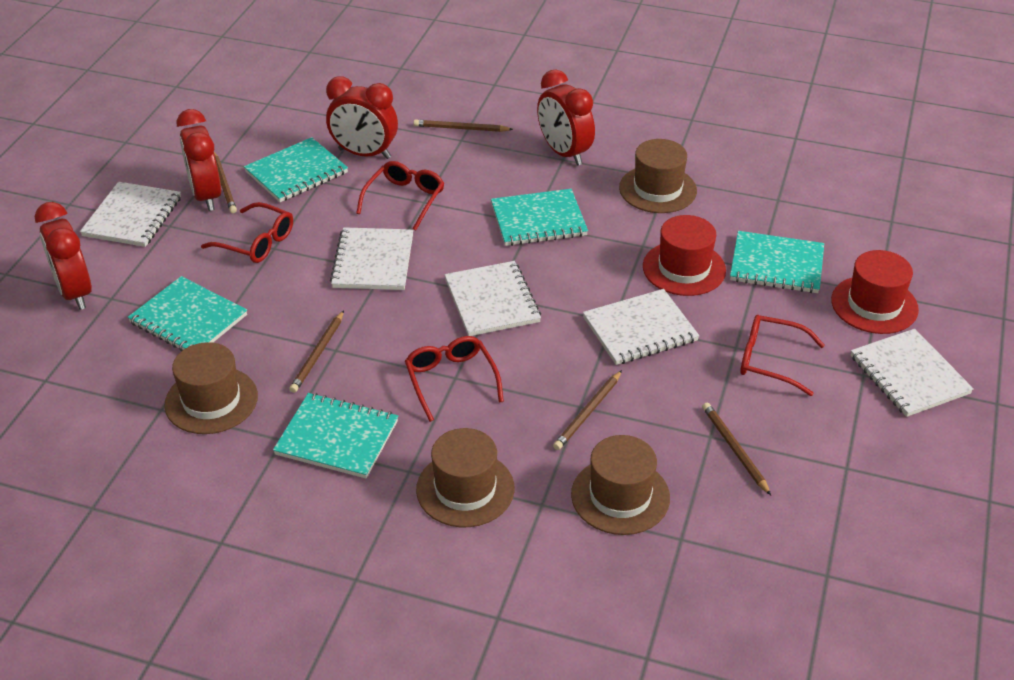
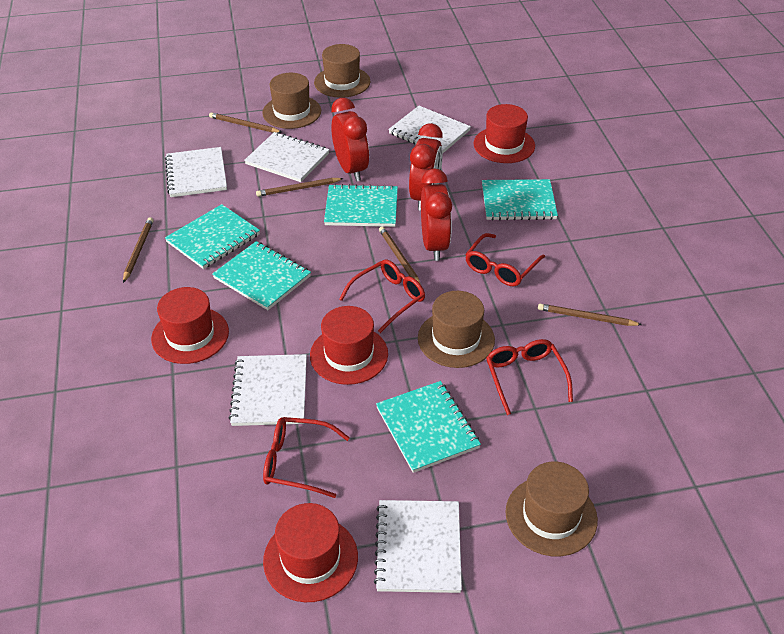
red clock: 4 -> 3
red hat: 2 -> 4

